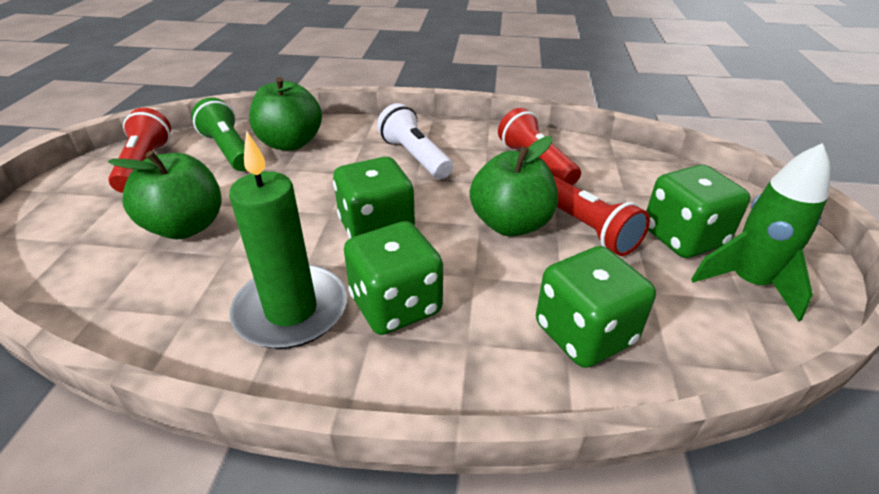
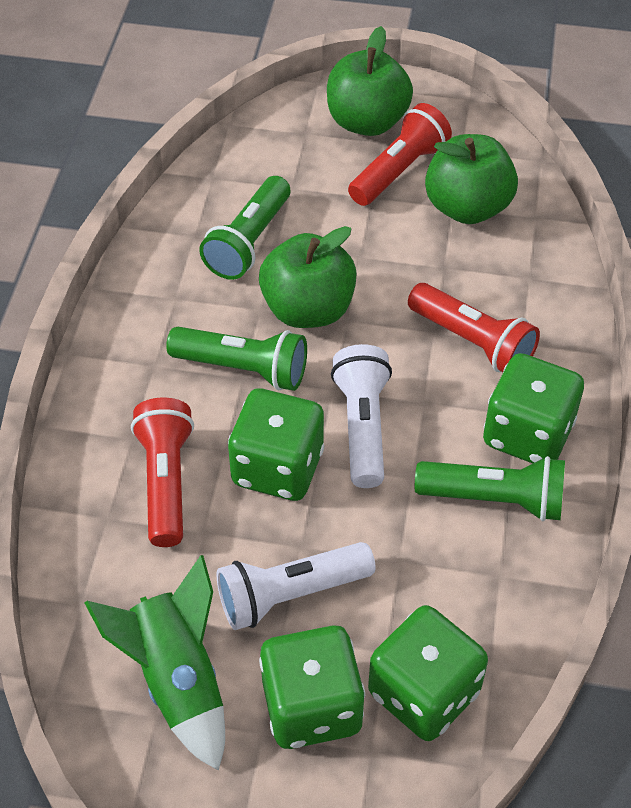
green candle: 1 -> 0
green flashlight: 1 -> 3
white flashlight: 1 -> 2

